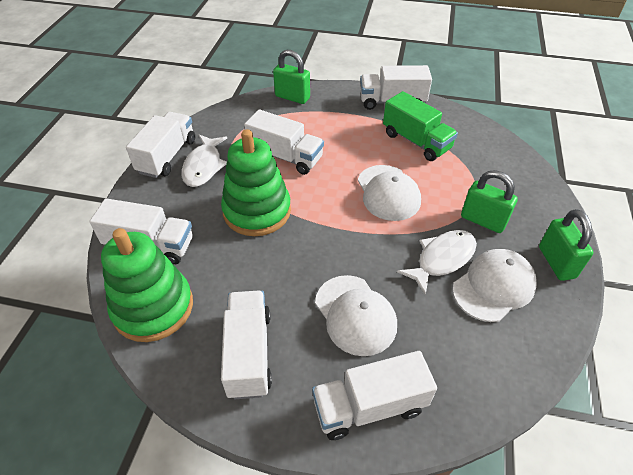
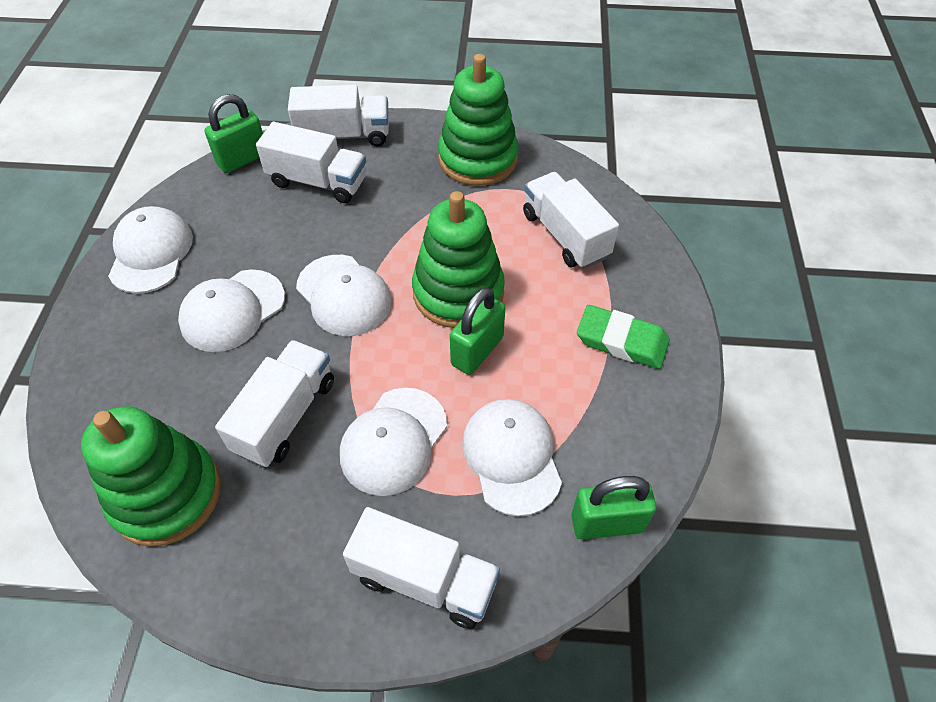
green eraser: 0 -> 1
green stacking toy: 2 -> 3
green truck: 1 -> 0
white cap: 3 -> 5
white fish: 2 -> 0
white truck: 6 -> 5

